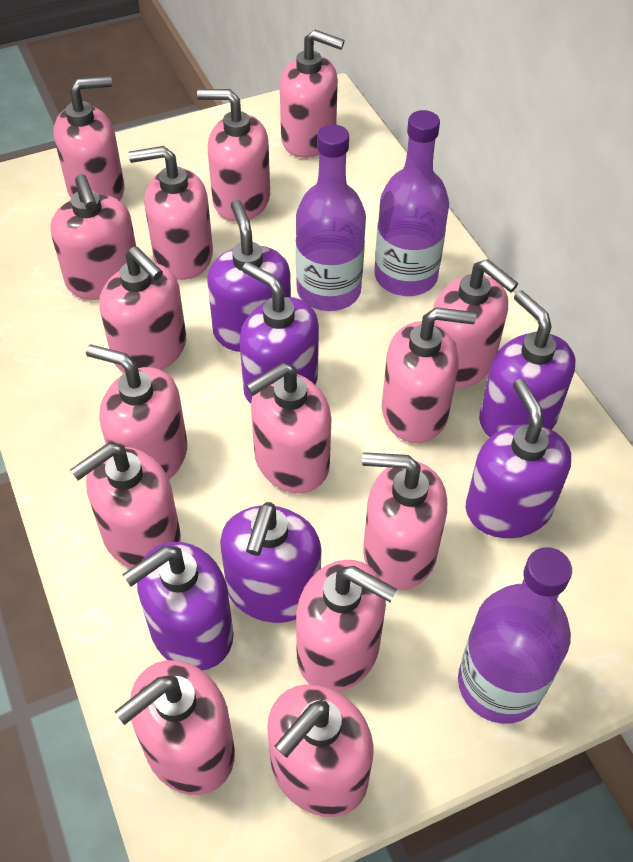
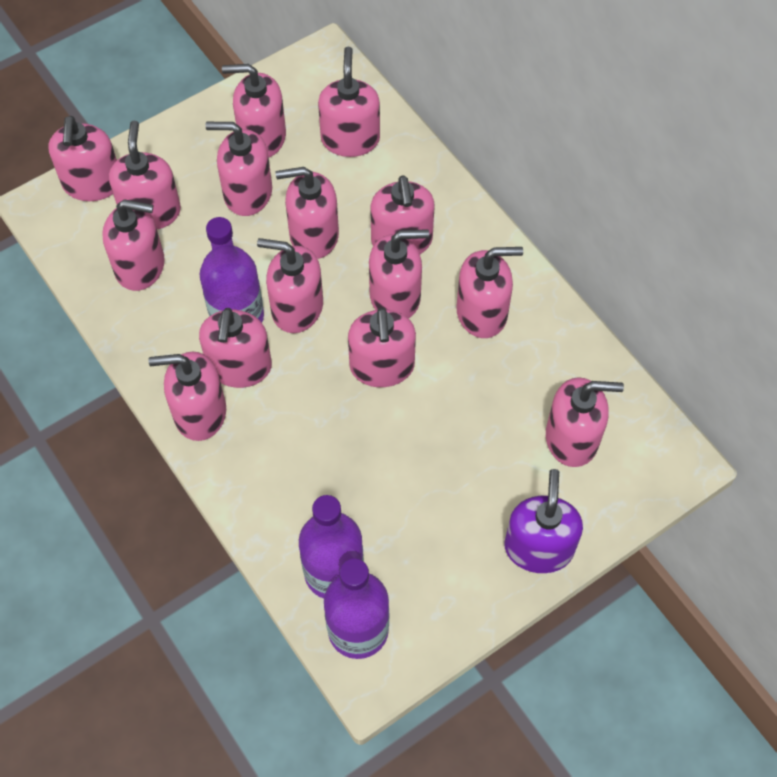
purple soap dispenser: 6 -> 1

